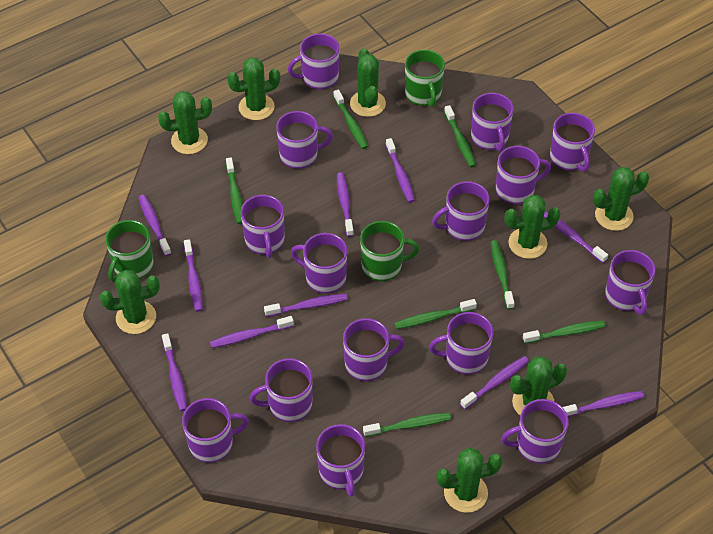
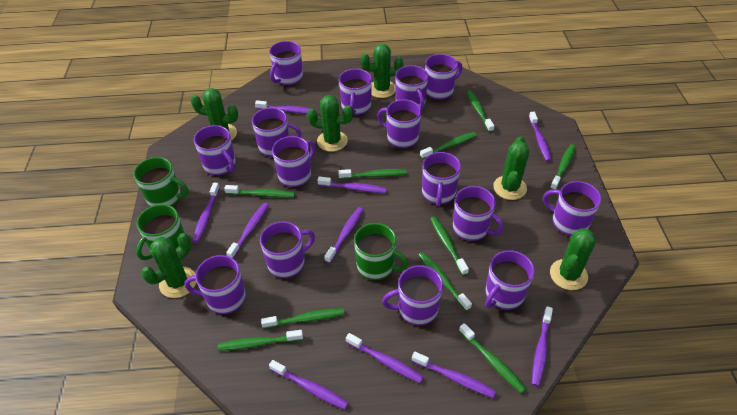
green cactus: 8 -> 6
green toothbrush: 7 -> 10

